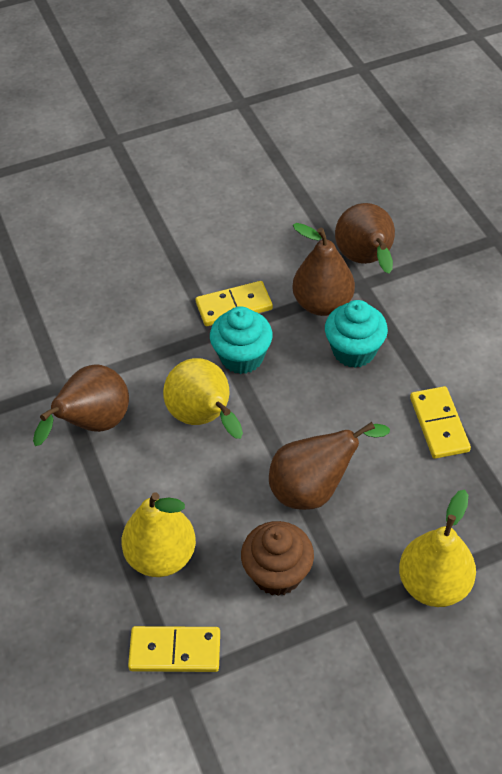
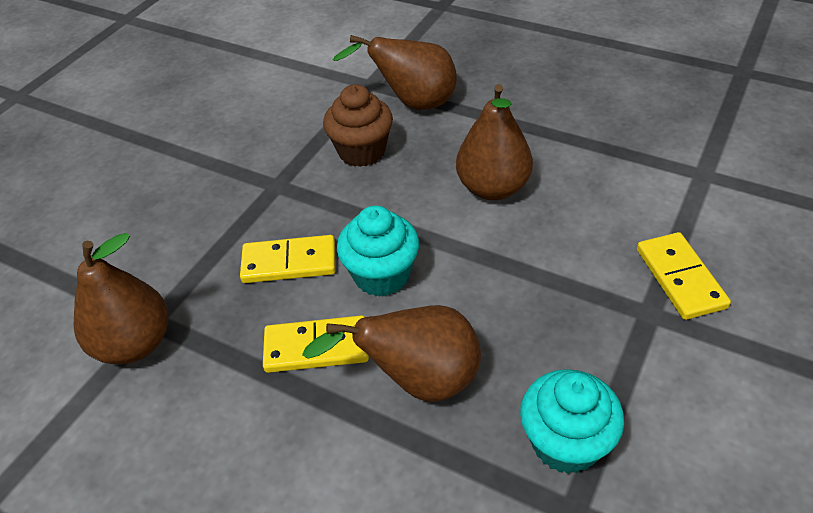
yellow pear: 3 -> 0

